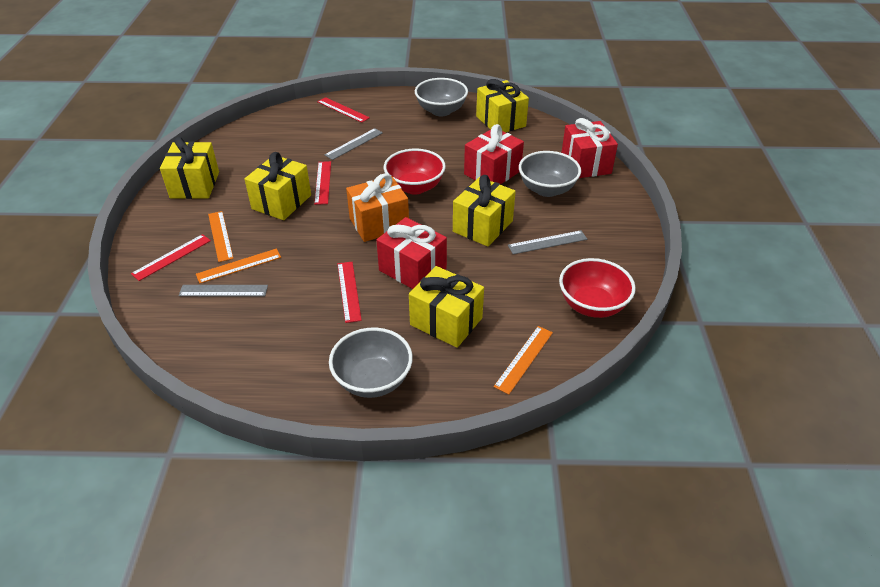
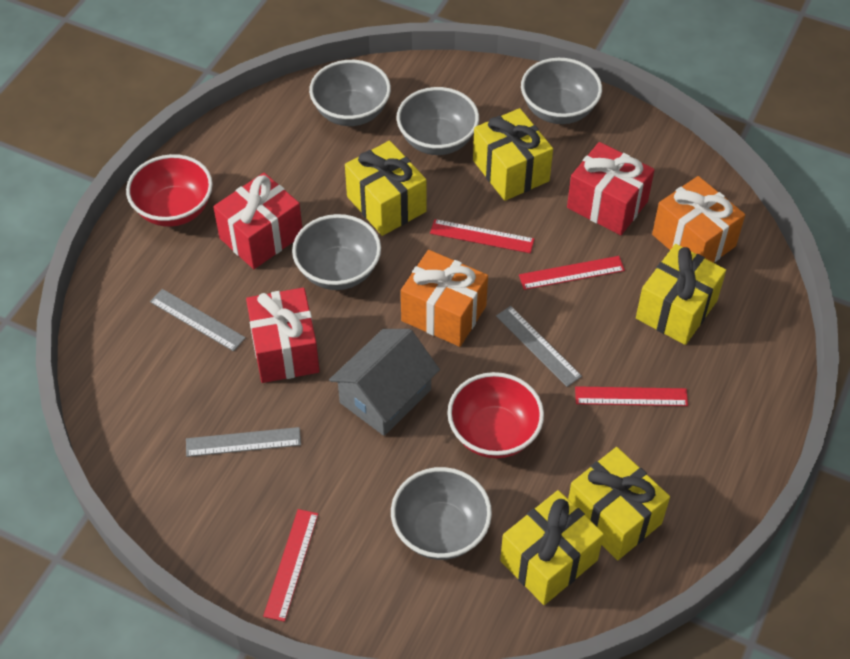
grey bowl: 3 -> 5
grey house: 0 -> 1
orange gift: 1 -> 2
orange ruler: 3 -> 0

